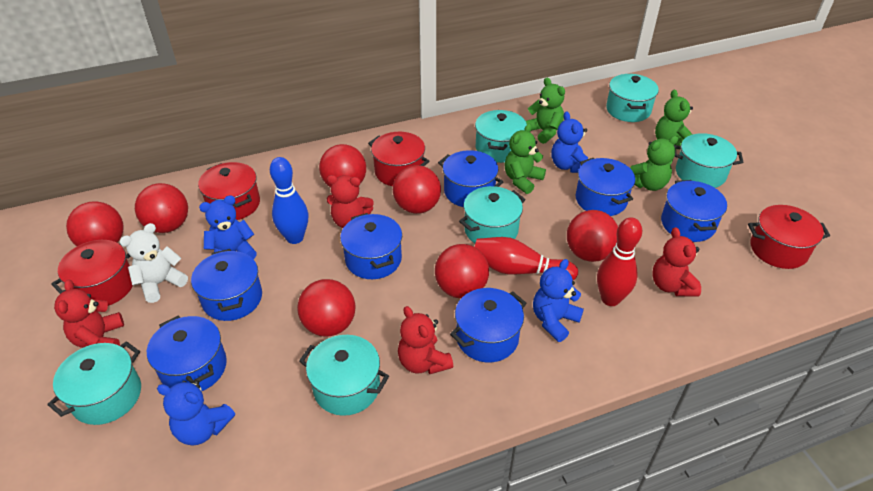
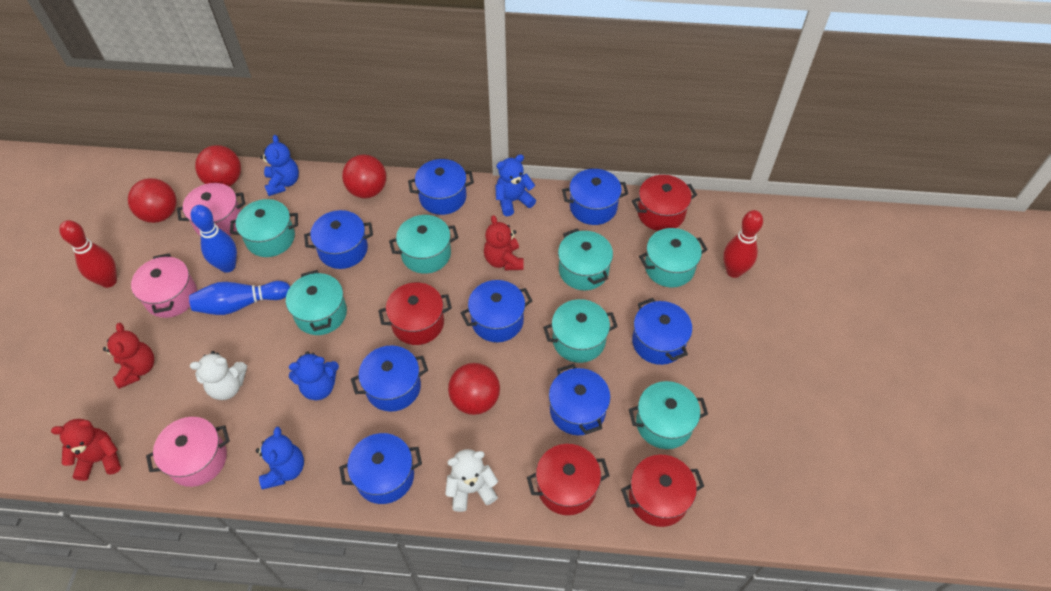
blue bowling pin: 1 -> 2
blue pot: 7 -> 8
green teddy bear: 4 -> 0
pink pot: 0 -> 3
red ball: 7 -> 4
red teddy bear: 4 -> 3
turquoise pot: 6 -> 7
white teddy bear: 1 -> 2

